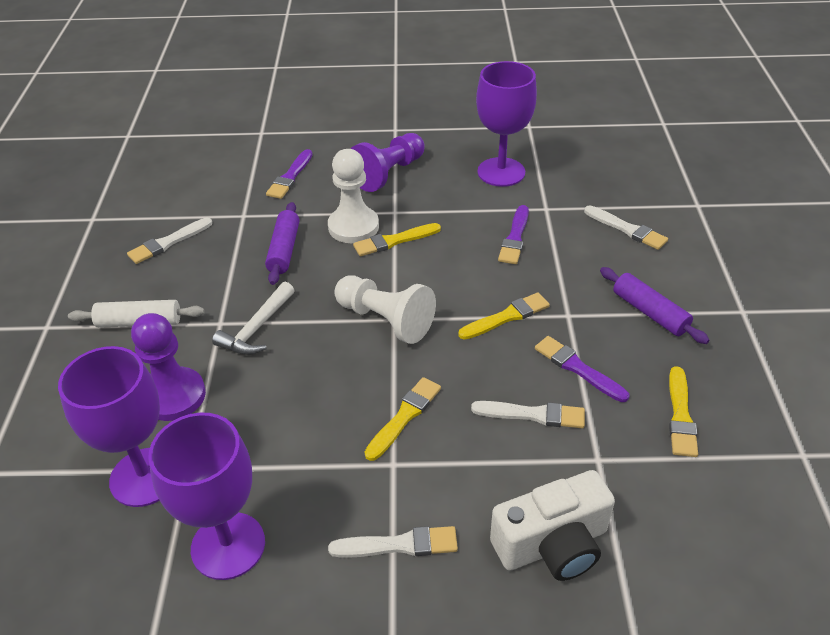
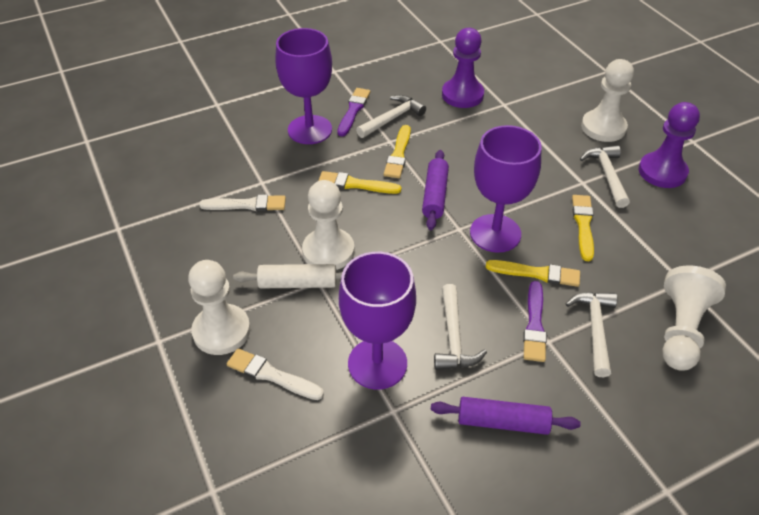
purple brush: 3 -> 2
white brush: 4 -> 2
white camera: 1 -> 0
white hammer: 1 -> 4
white pawn: 2 -> 4

